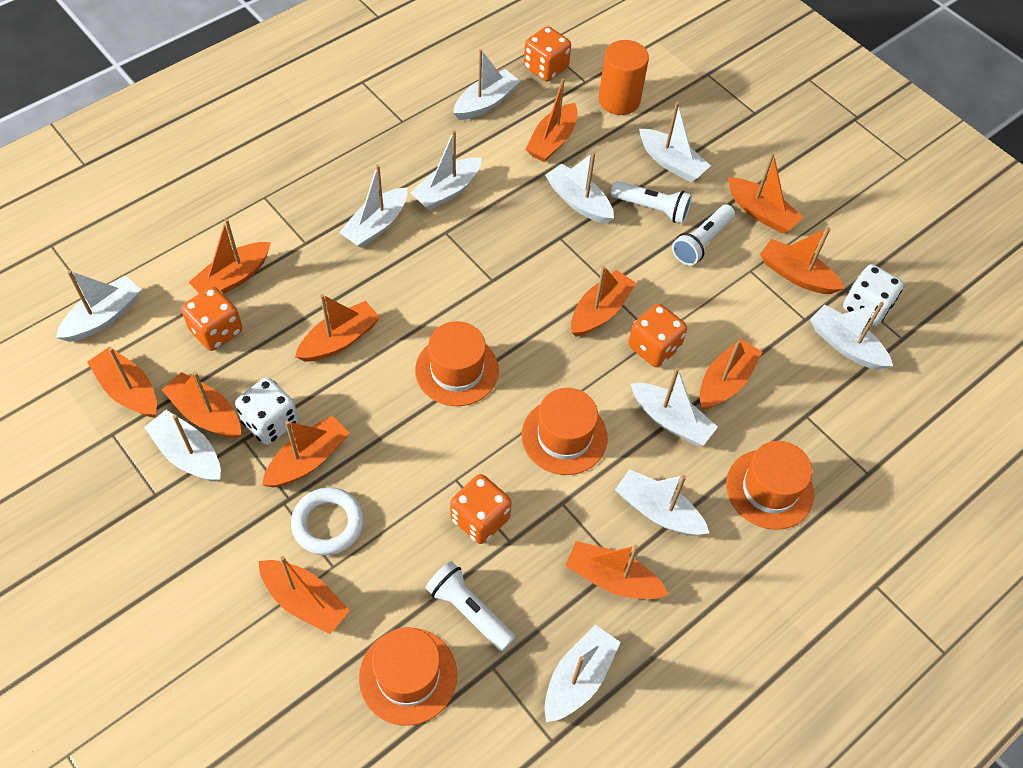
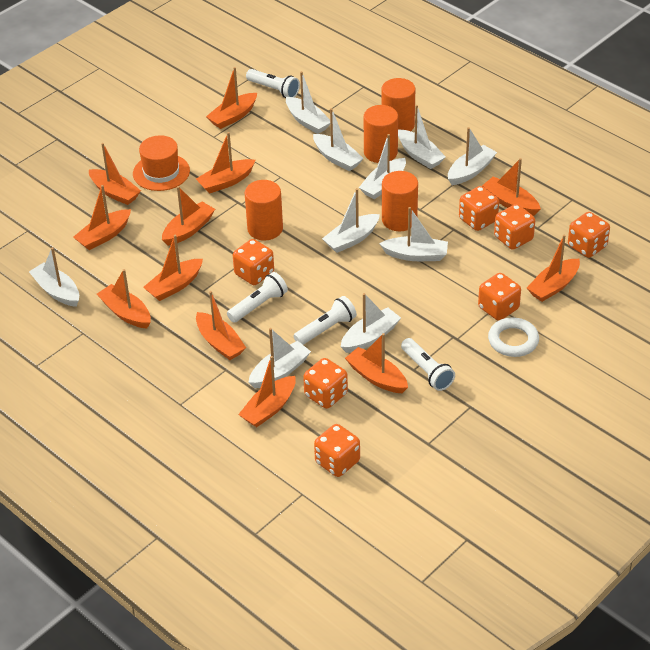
orange cylinder: 1 -> 4
orange dice: 4 -> 7
orange hat: 4 -> 1
white boat: 11 -> 10
white dice: 2 -> 0
white flashlight: 3 -> 4

